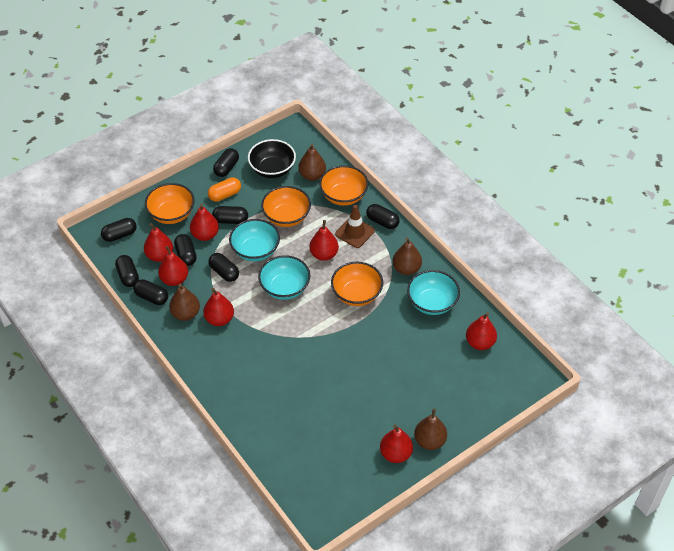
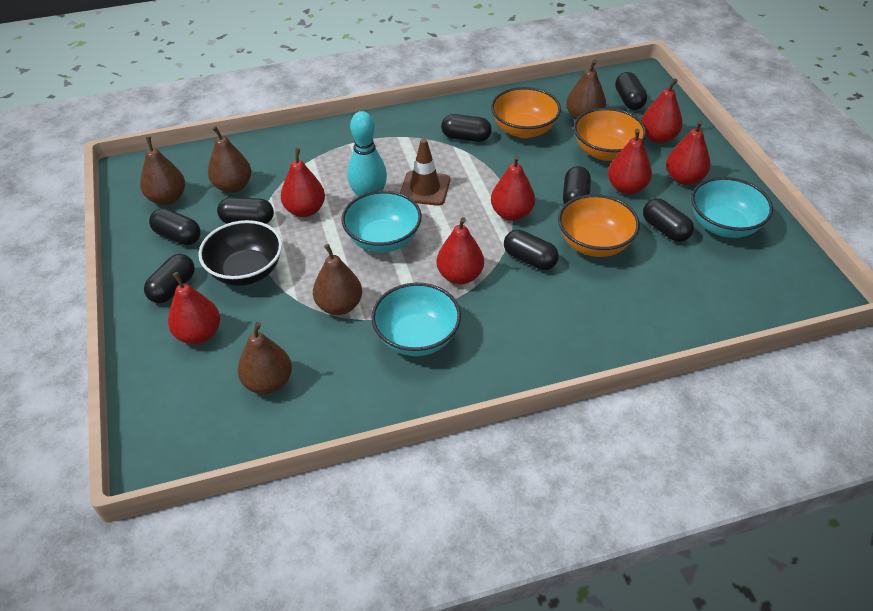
brown pear: 4 -> 5
orange bowl: 4 -> 3
orange capsule: 1 -> 0
turquoise bowling pin: 0 -> 1

